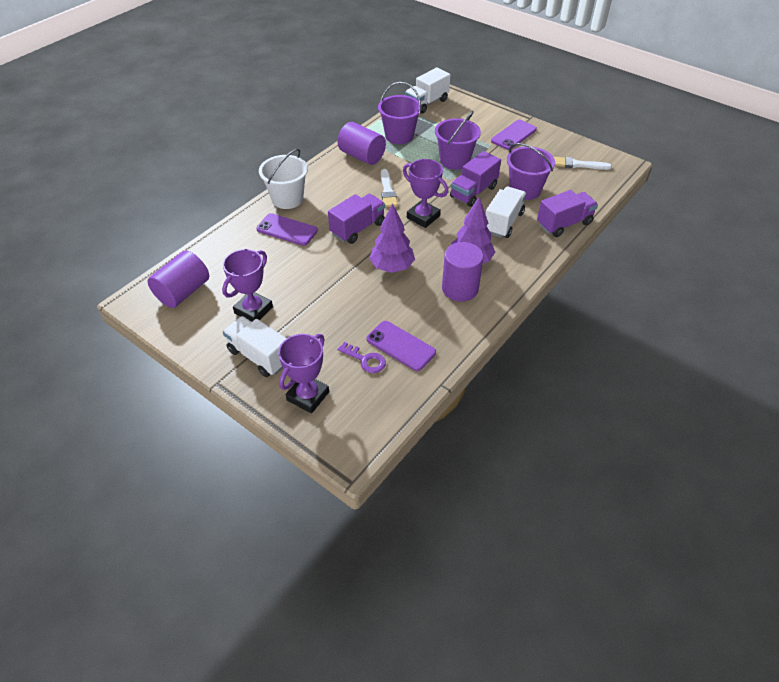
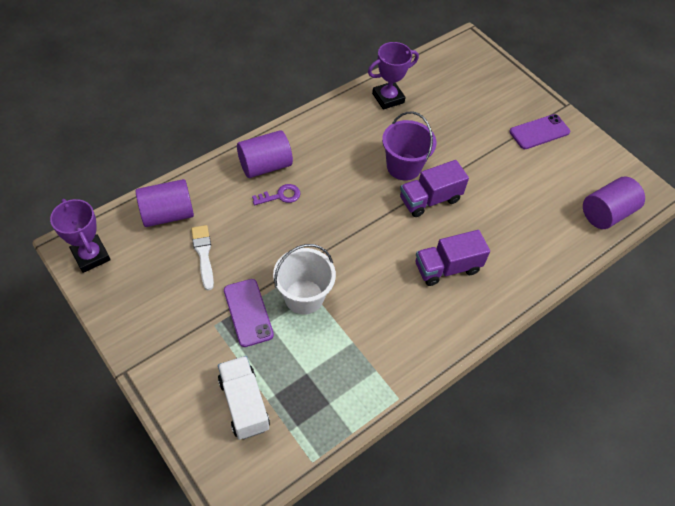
purple bucket: 3 -> 1
purple phone: 3 -> 2
purple tree: 2 -> 0
purple trophy: 3 -> 2
purple truck: 3 -> 2
white brush: 2 -> 1
white truck: 3 -> 1

